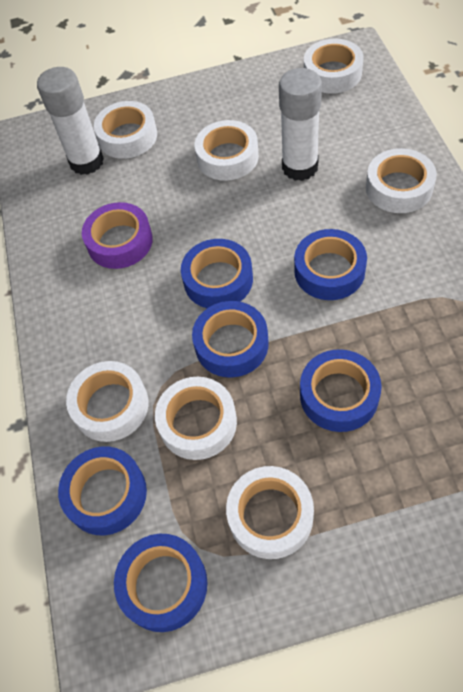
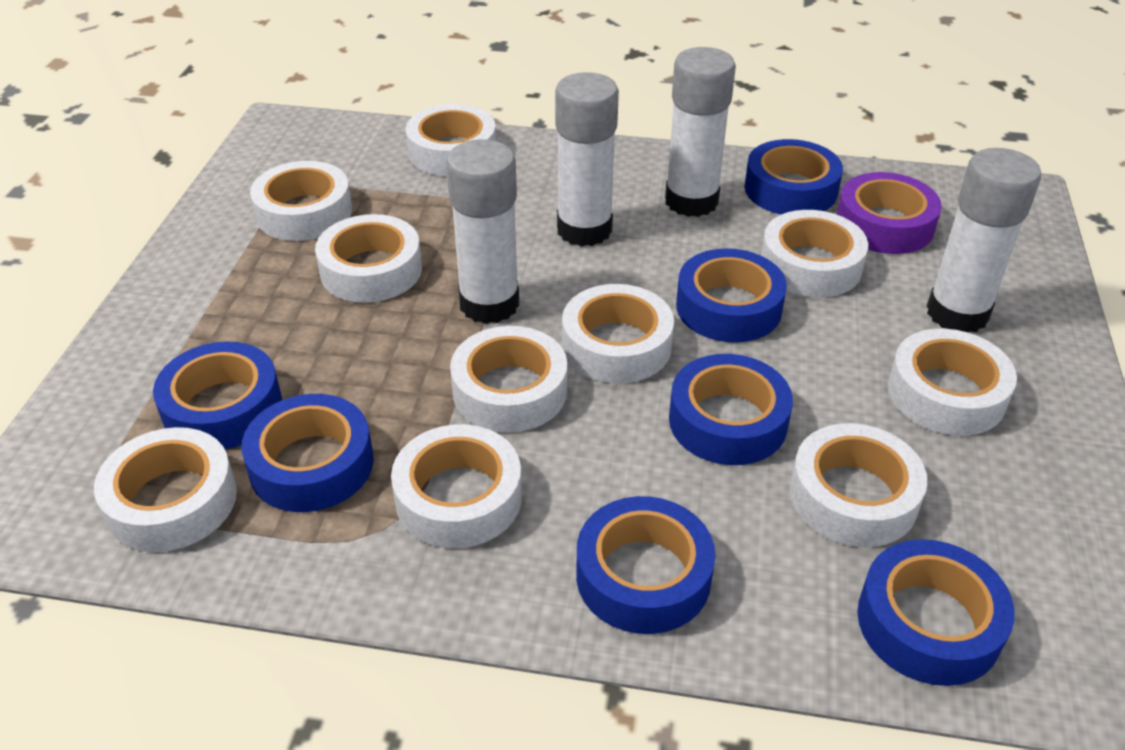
blue tape: 6 -> 7
white glue stick: 2 -> 4
white tape: 7 -> 10

